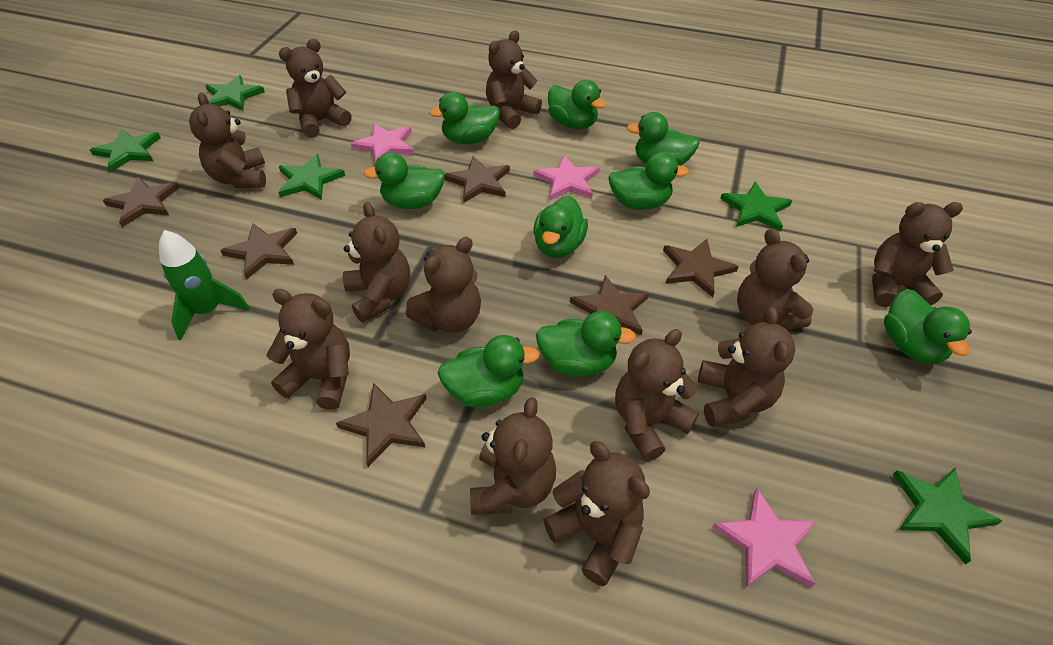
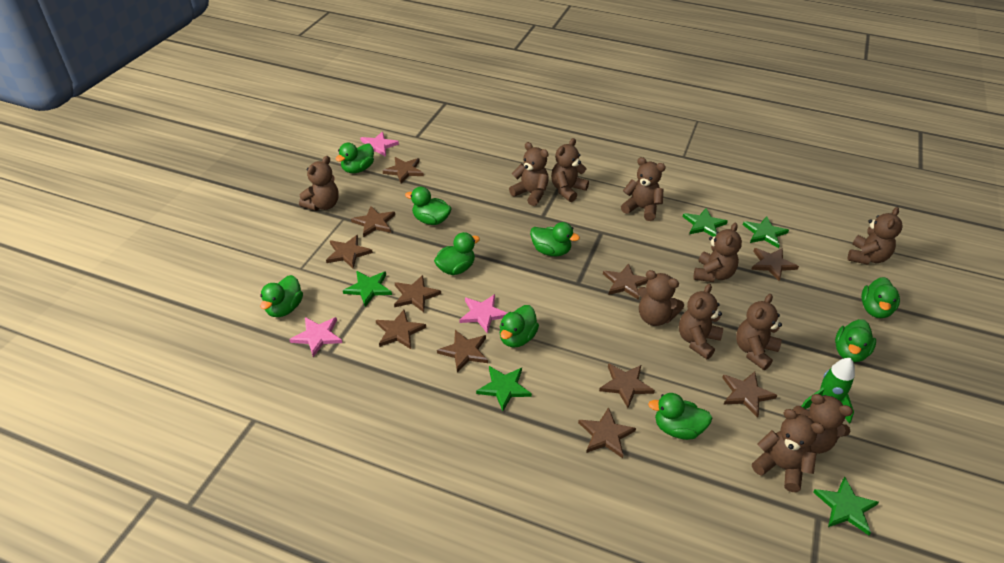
brown star: 6 -> 11
brown teddy bear: 12 -> 11

